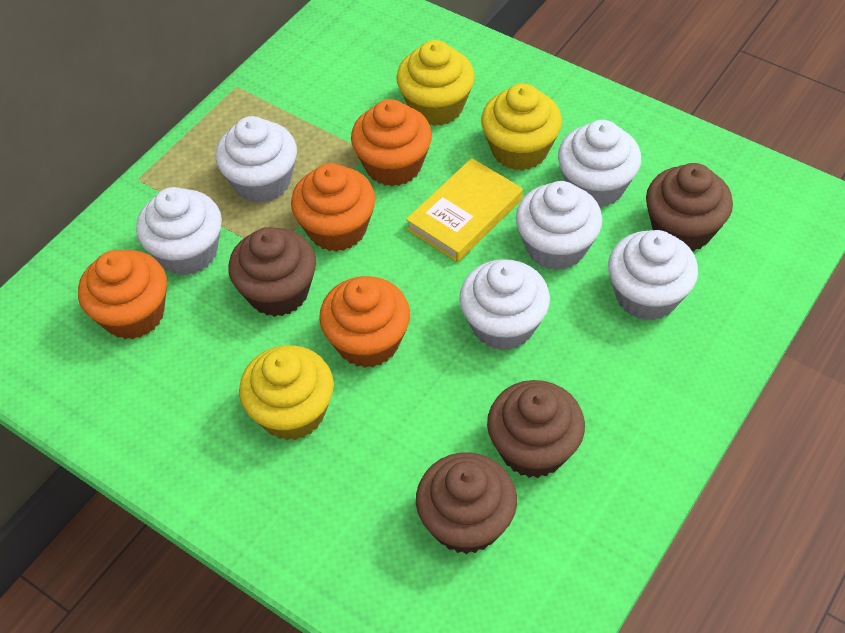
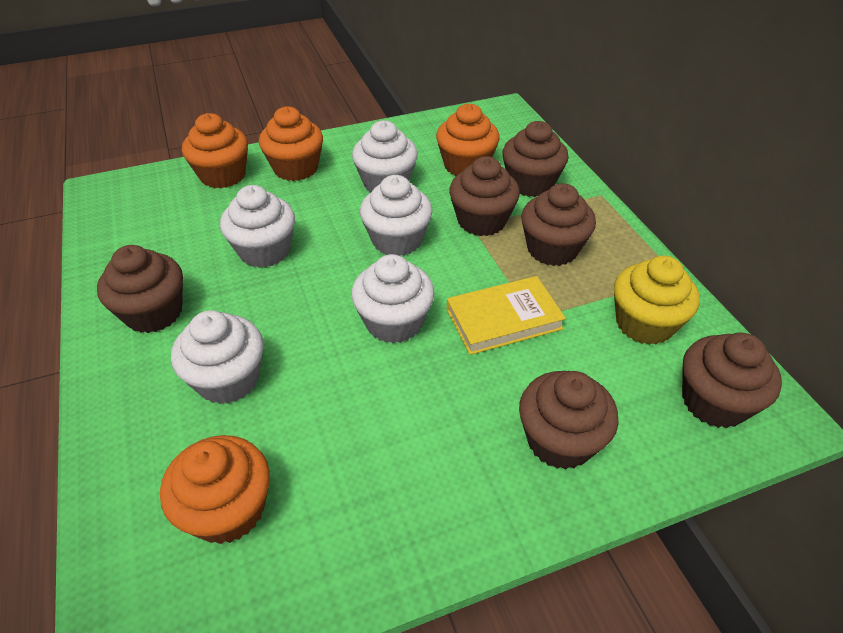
brown cupcake: 4 -> 6
white cupcake: 6 -> 5
yellow cupcake: 3 -> 1

